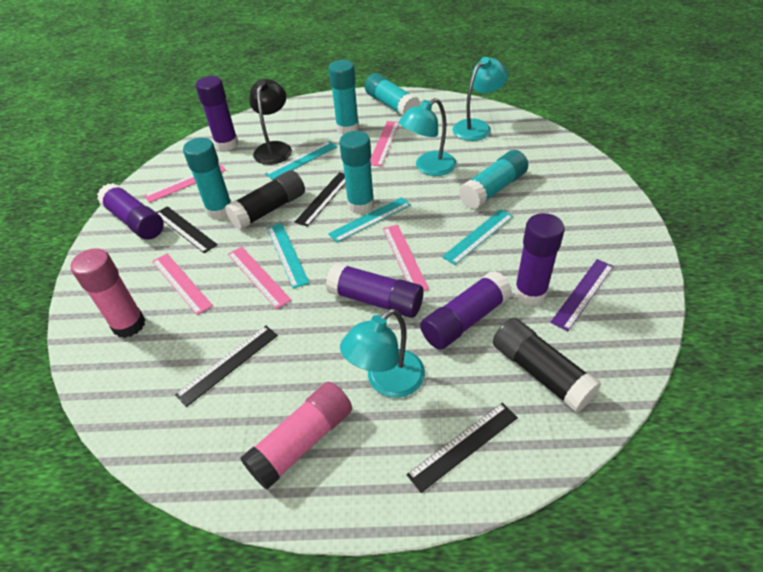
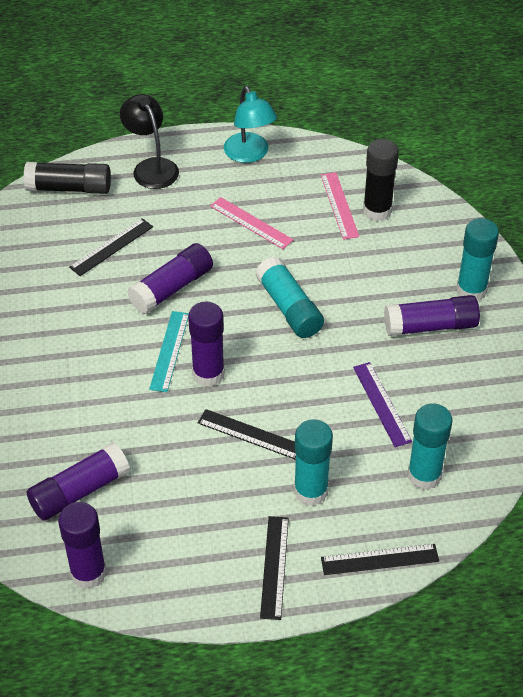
pink glue stick: 2 -> 0
pink ruler: 5 -> 2
turquoise glue stick: 5 -> 4
turquoise lamp: 3 -> 1
turquoise ruler: 4 -> 1

